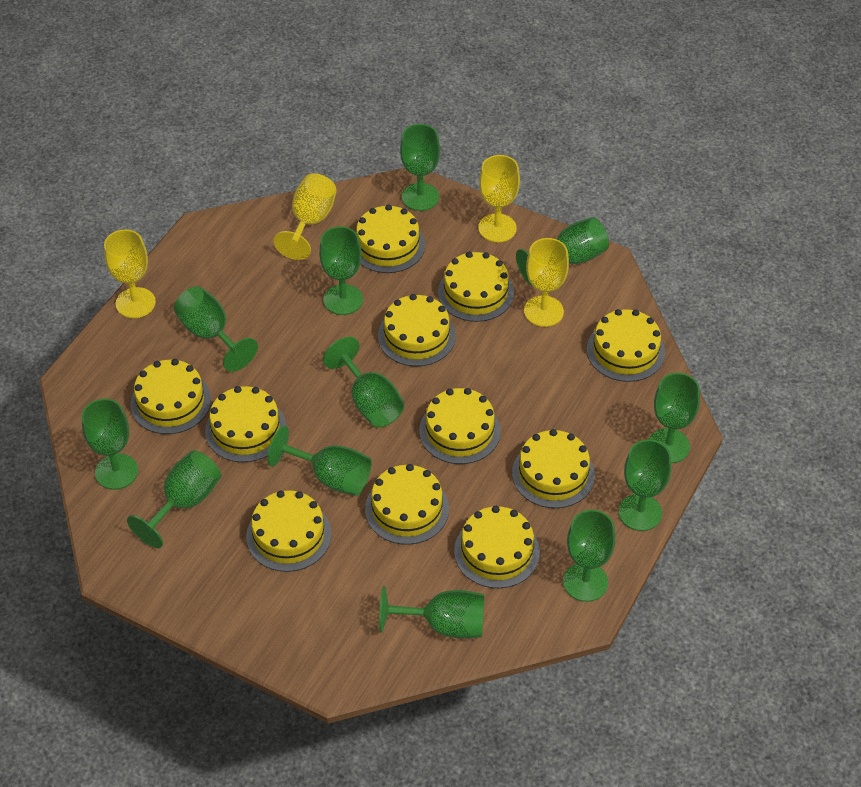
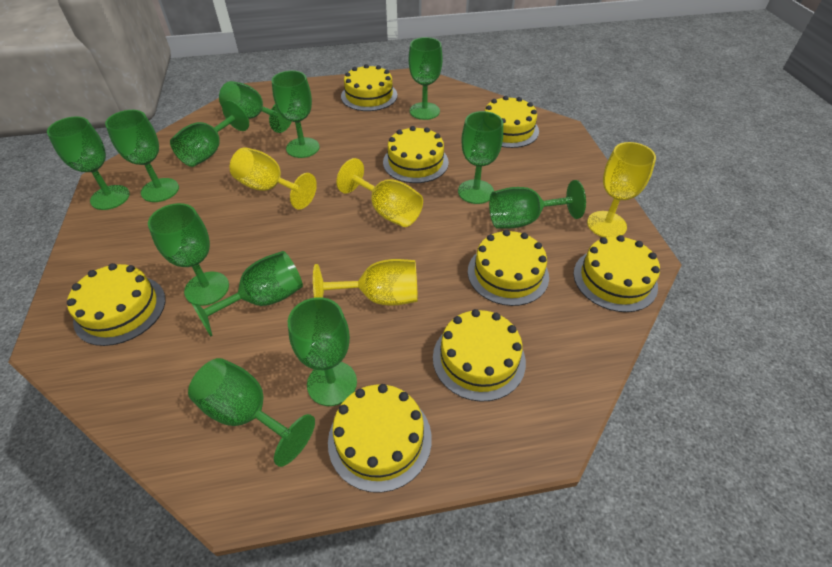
yellow cake: 11 -> 8

